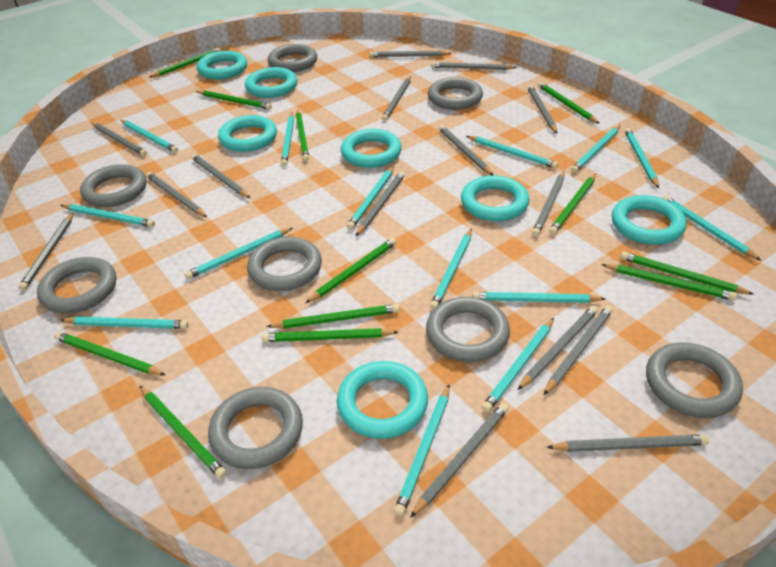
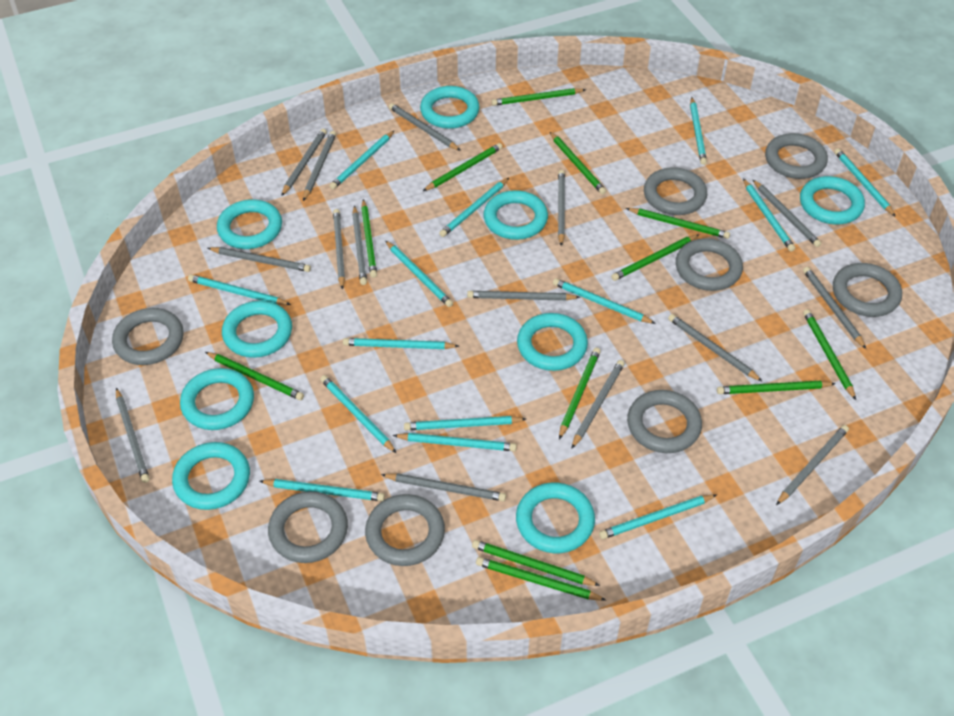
turquoise ring: 7 -> 9

